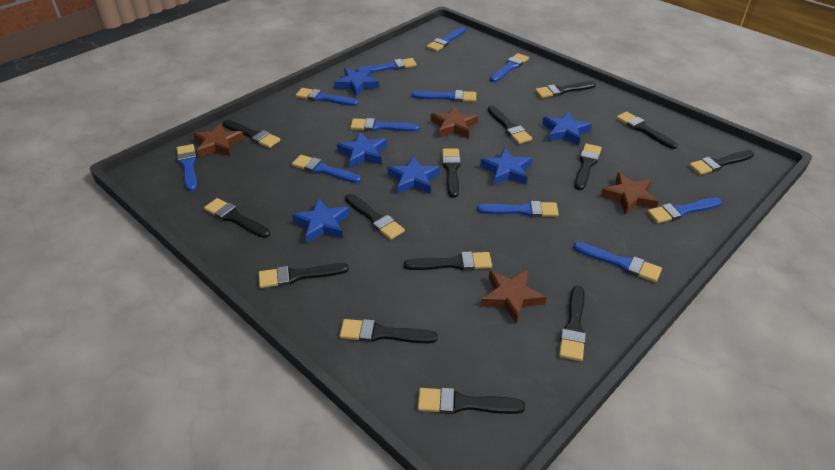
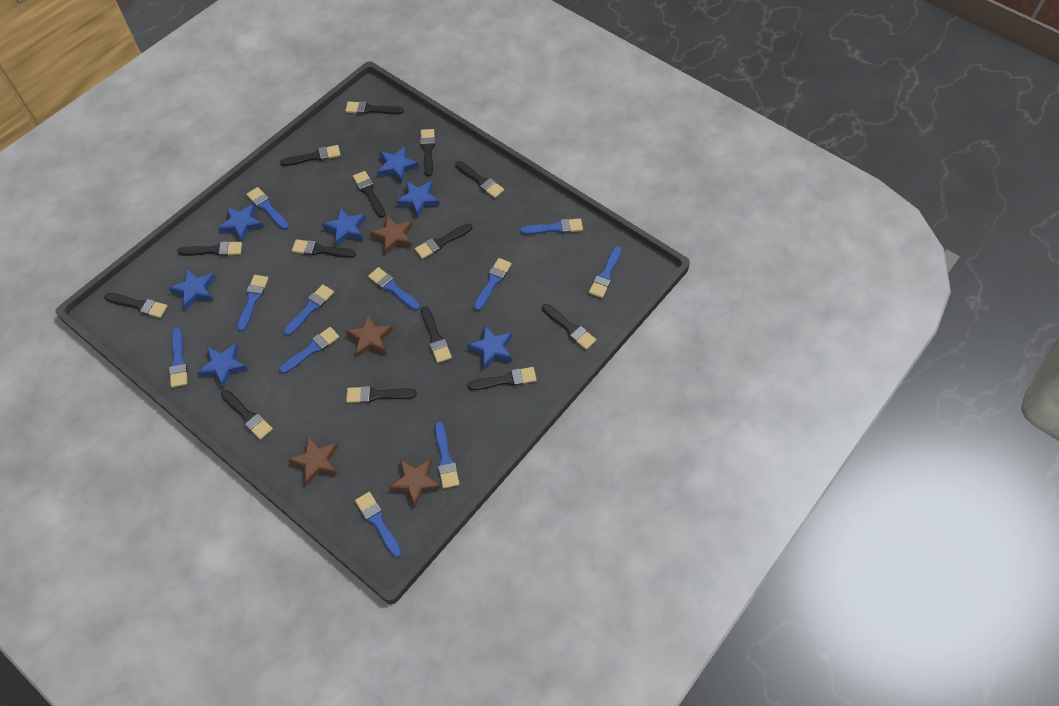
blue star: 6 -> 7

